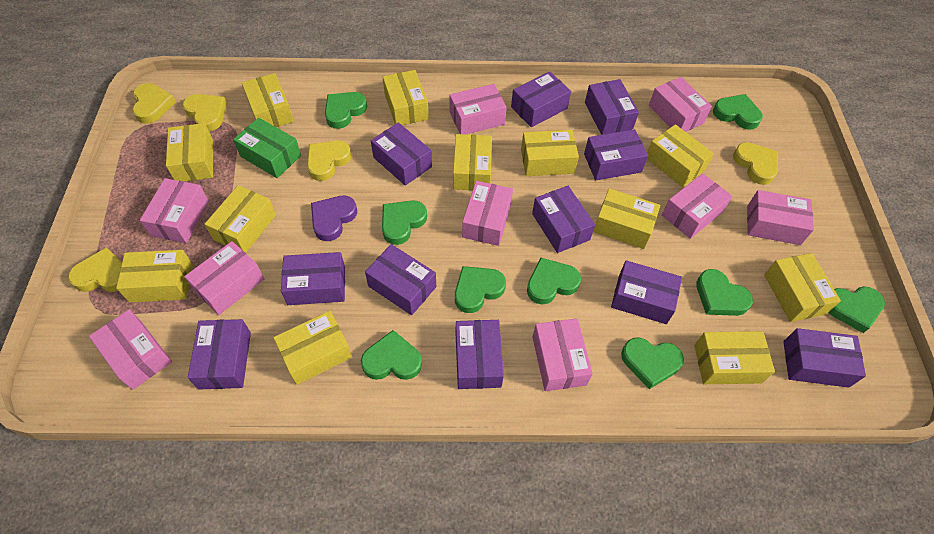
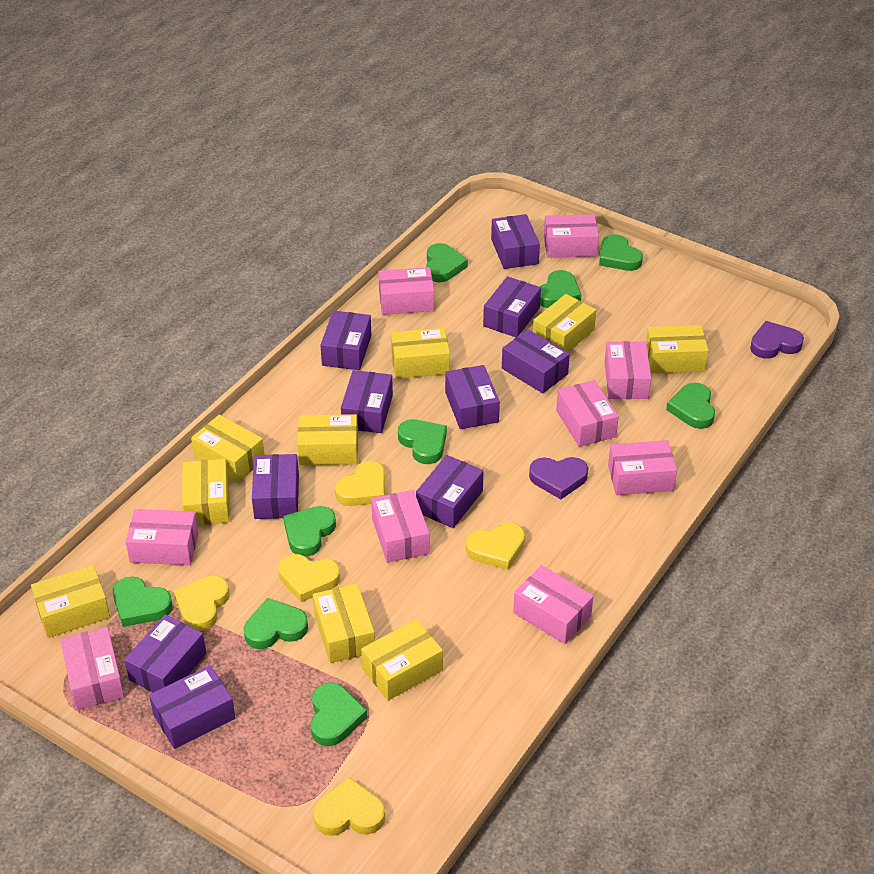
green box: 1 -> 0
purple box: 11 -> 10
purple heart: 1 -> 2
yellow box: 12 -> 9

